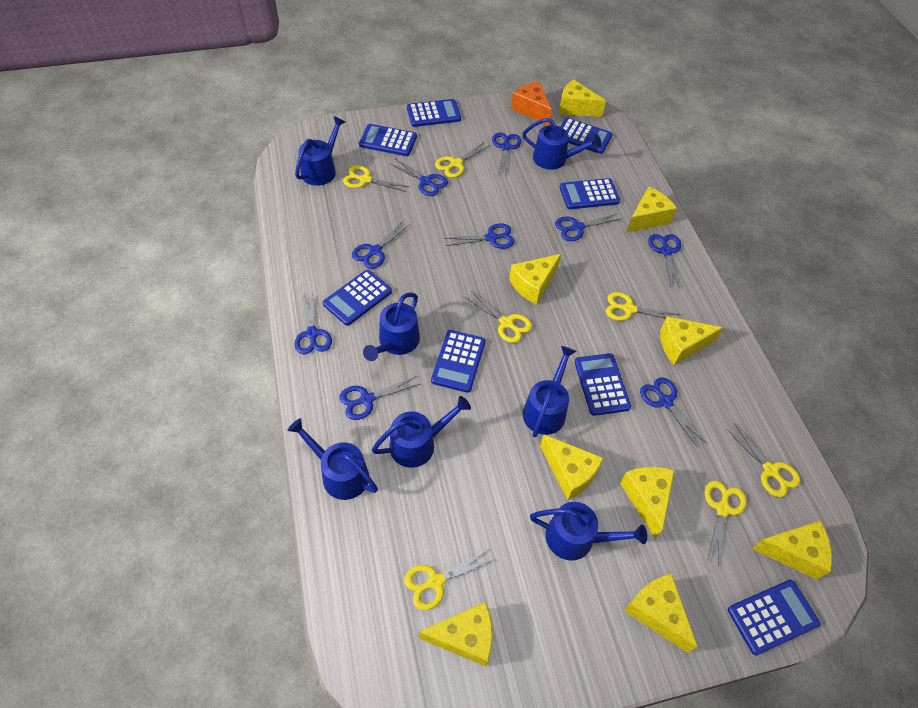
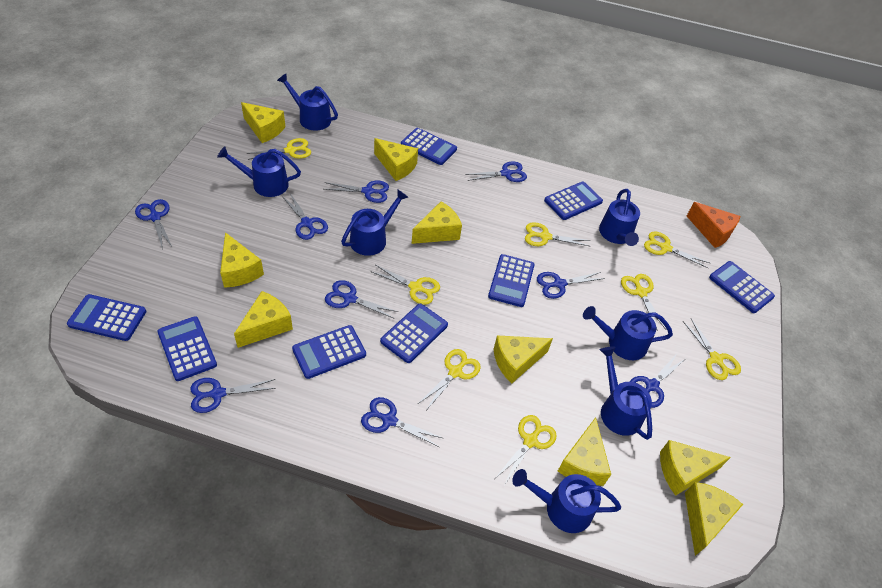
yellow scissors: 7 -> 8

